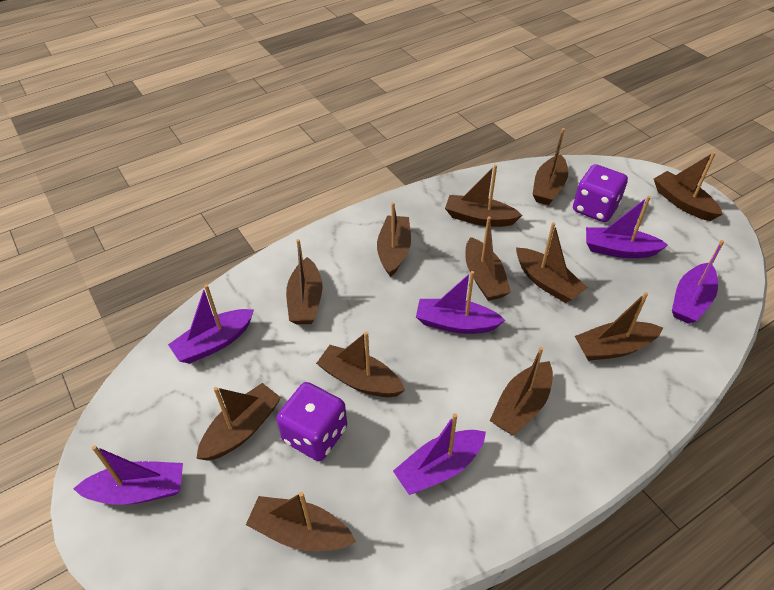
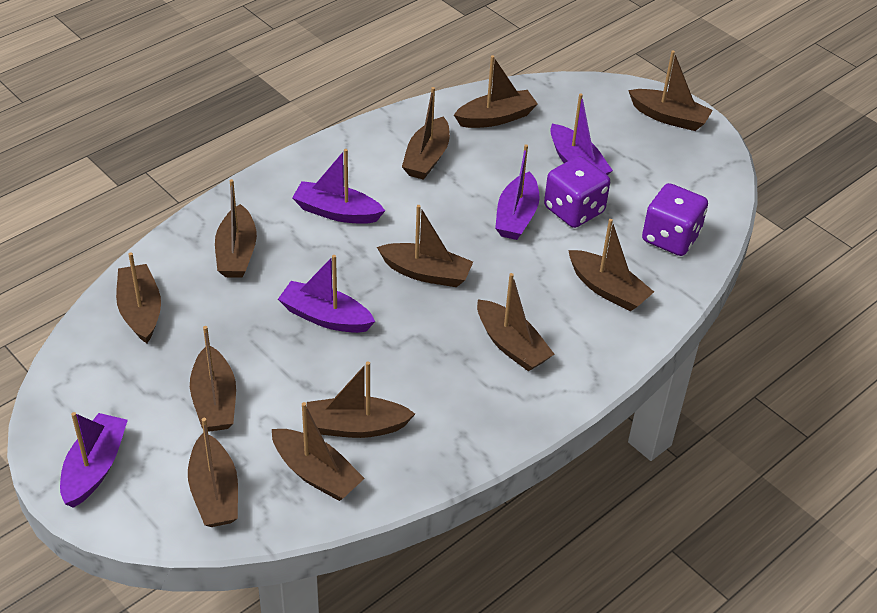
purple boat: 6 -> 5

